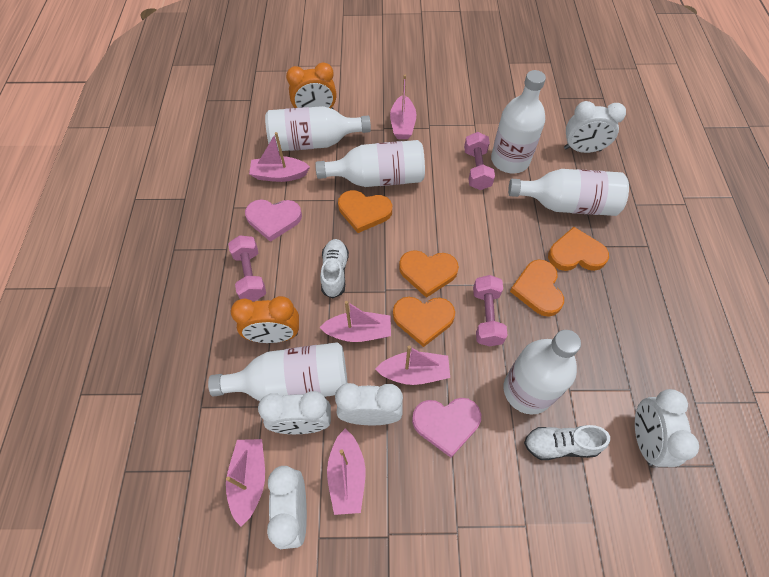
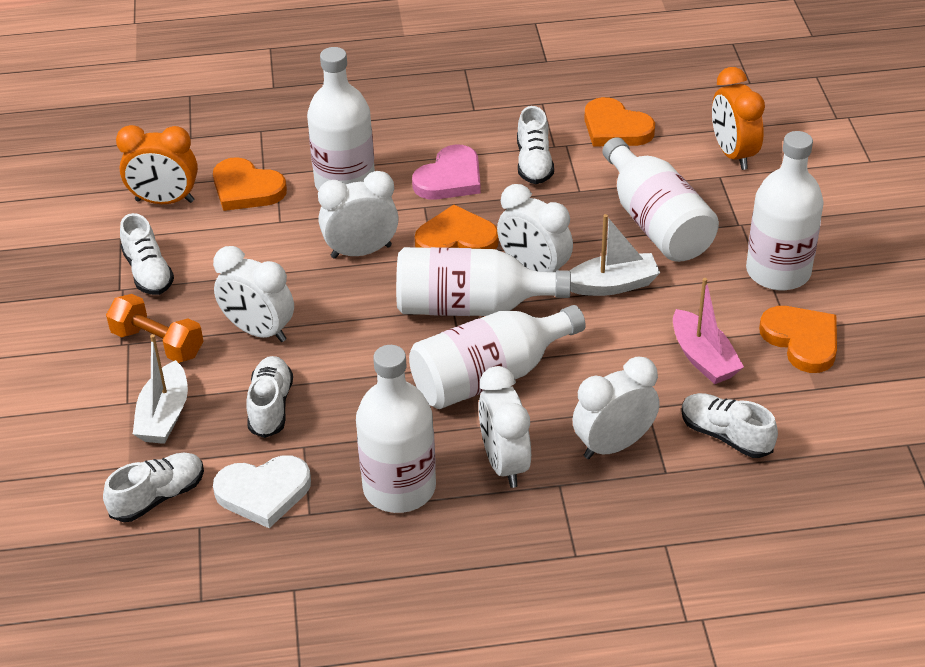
orange dumbbell: 0 -> 1
orange heart: 5 -> 4
pink boat: 6 -> 1
pink dumbbell: 3 -> 0
pink heart: 2 -> 1
white boat: 0 -> 2
white heart: 0 -> 1
white shoe: 2 -> 5

